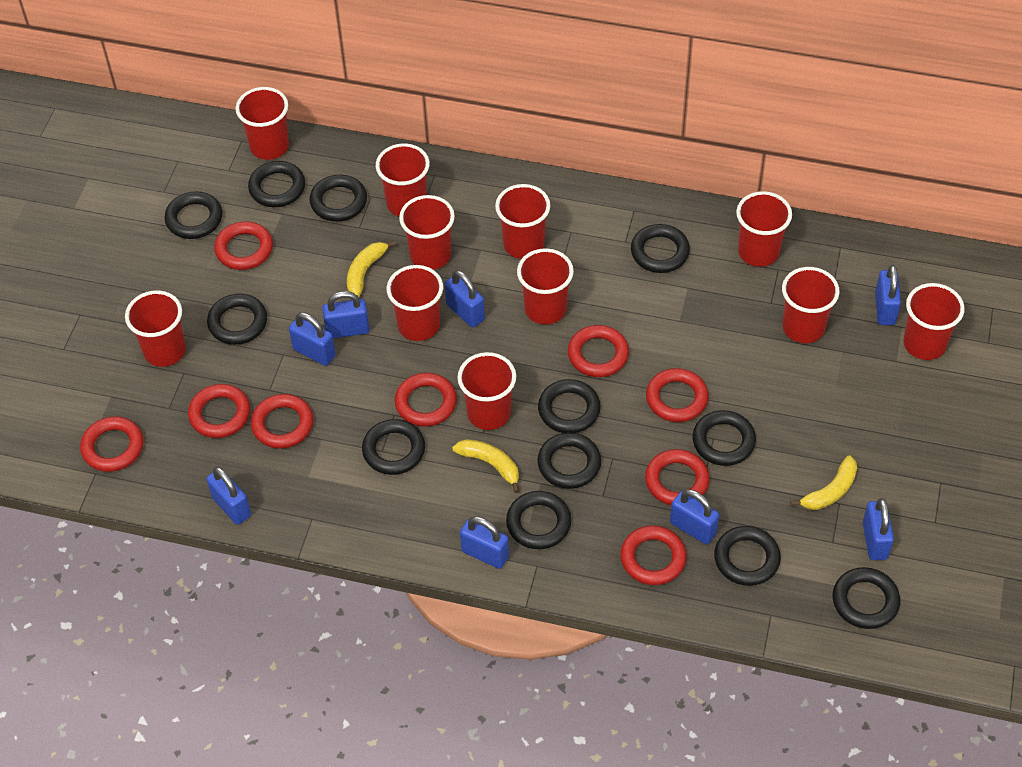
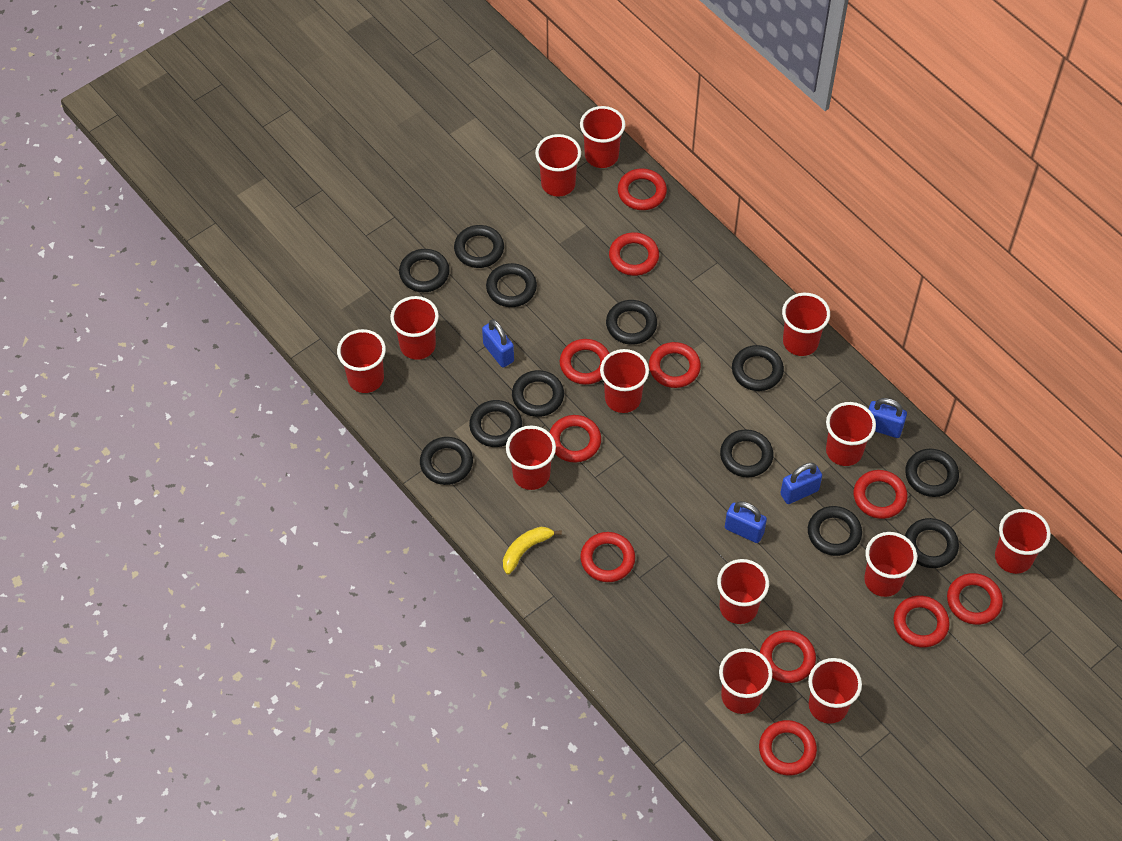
blue padlock: 8 -> 4
red cup: 11 -> 13
red ring: 9 -> 11
yellow banana: 3 -> 1

